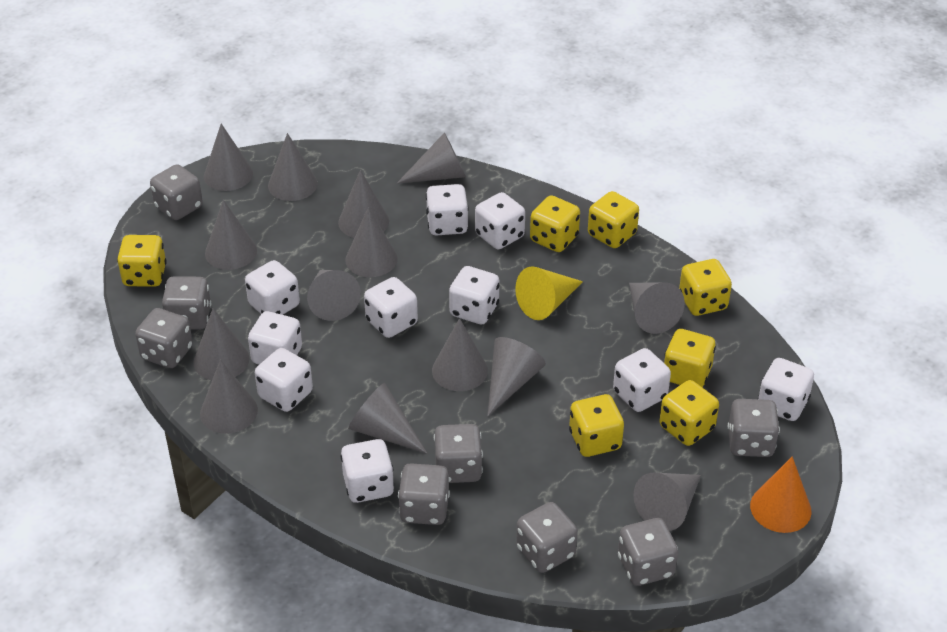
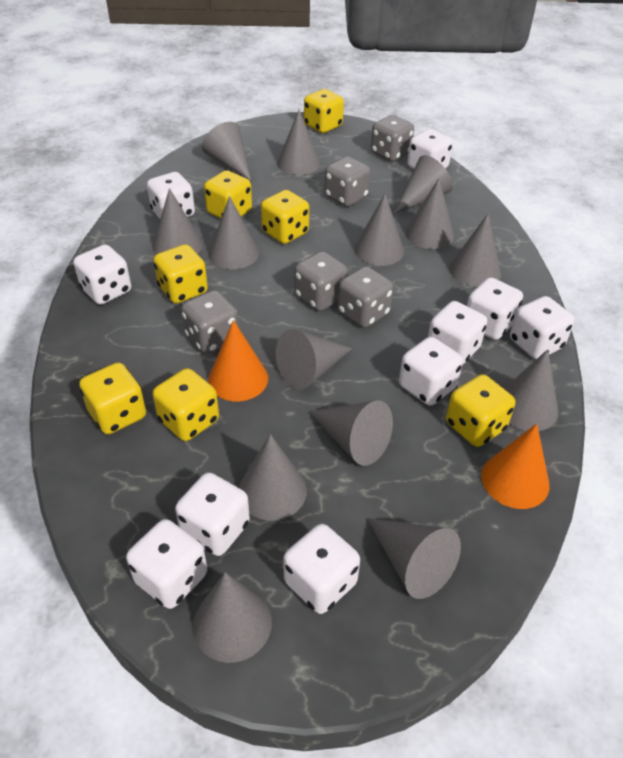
grey dice: 8 -> 5
orange cone: 1 -> 2
yellow cone: 1 -> 0

